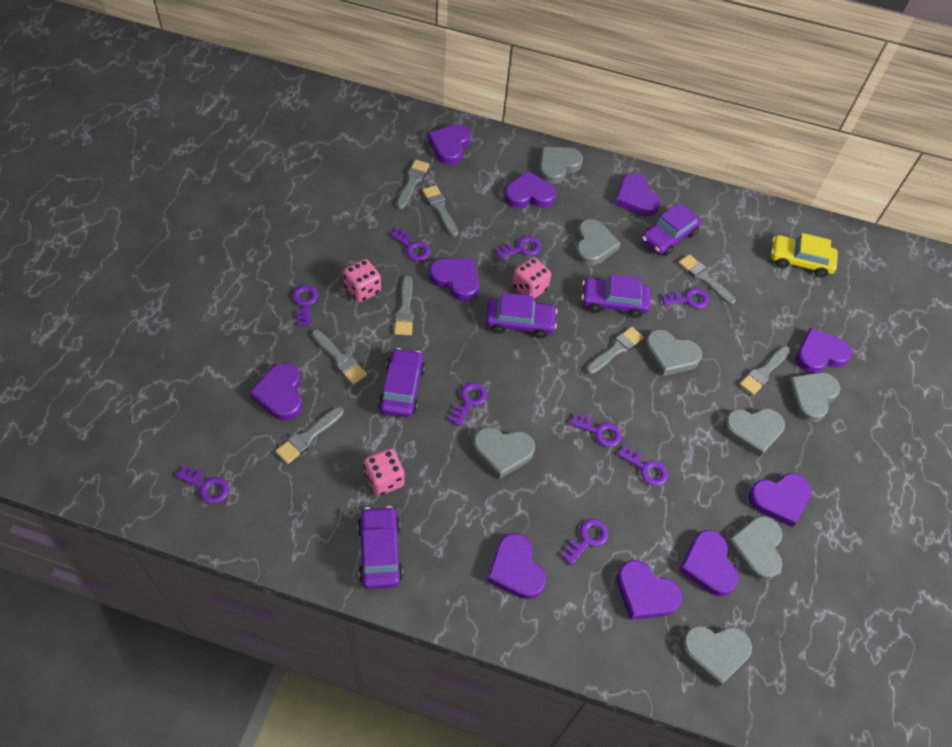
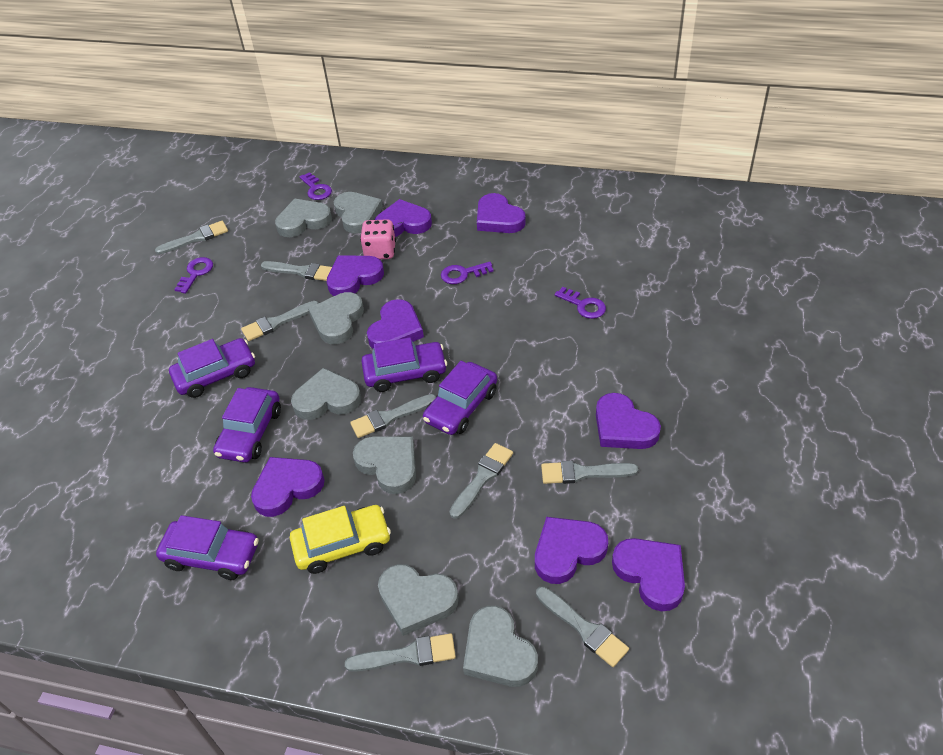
grey heart: 8 -> 7
pink dice: 3 -> 1
purple heart: 10 -> 8
purple key: 9 -> 4

